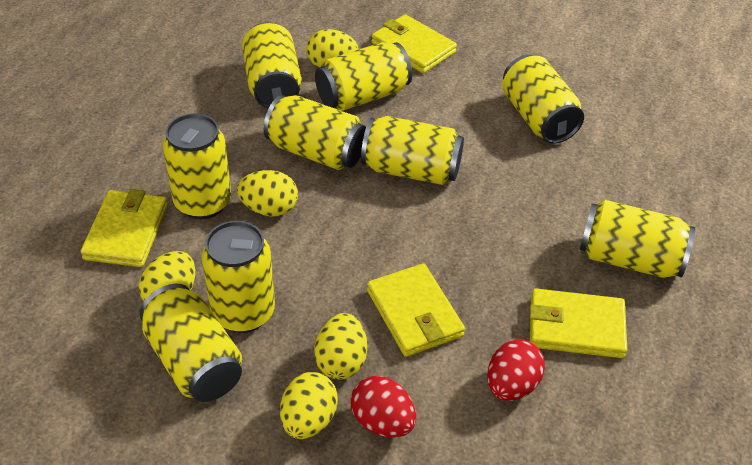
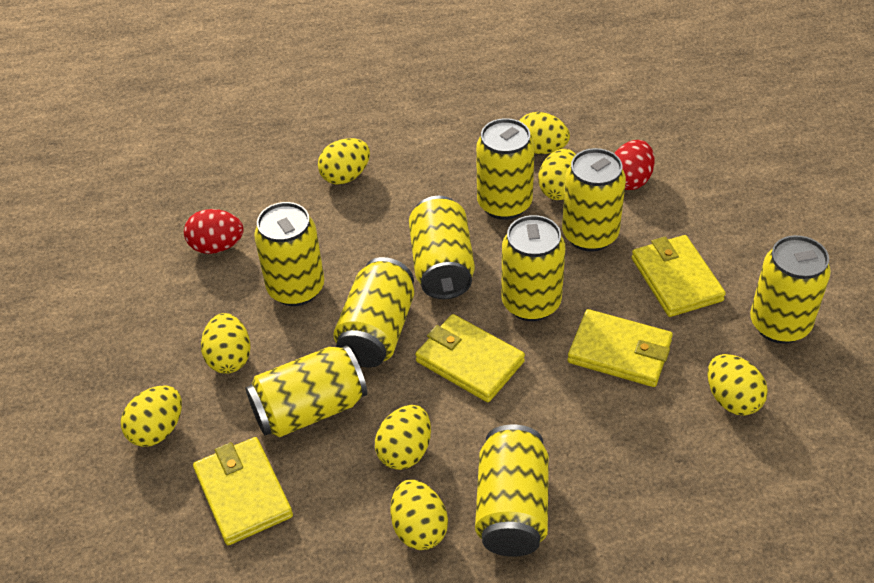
yellow egg: 5 -> 8

